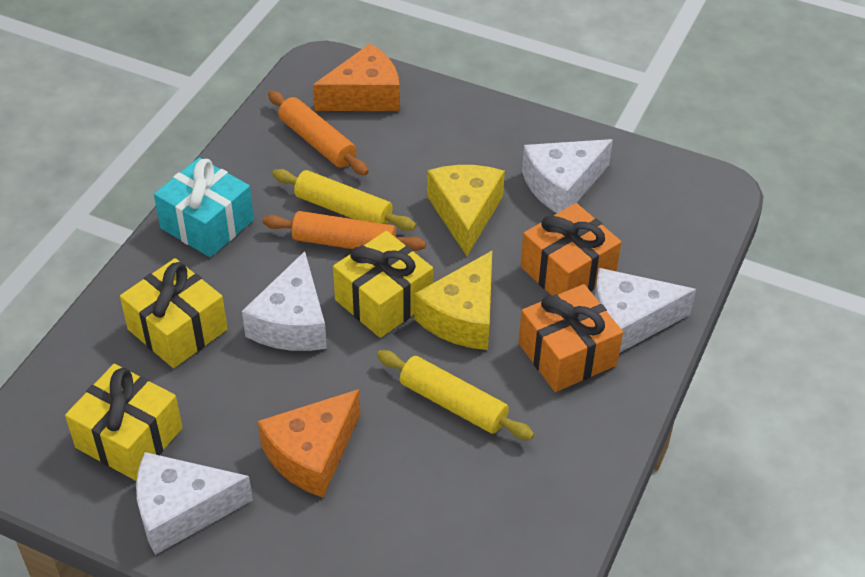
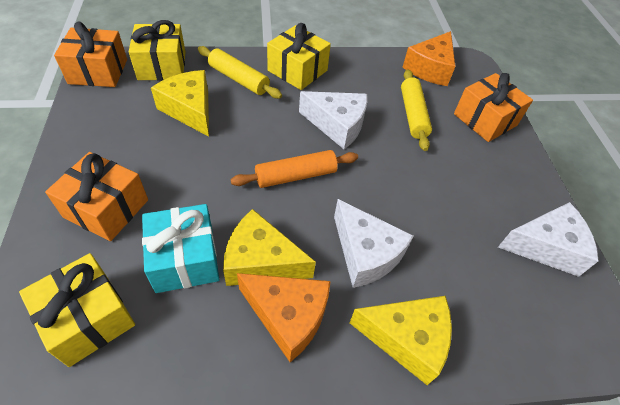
orange gift: 2 -> 3
orange rolling pin: 2 -> 1
white cheese: 4 -> 3
yellow cheese: 2 -> 3

